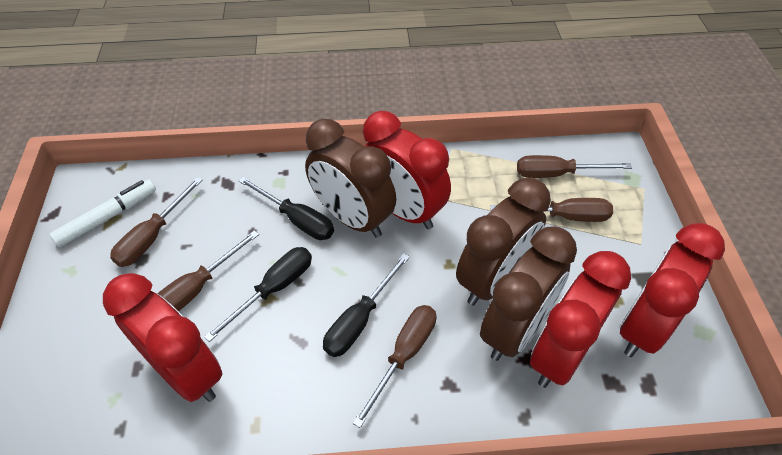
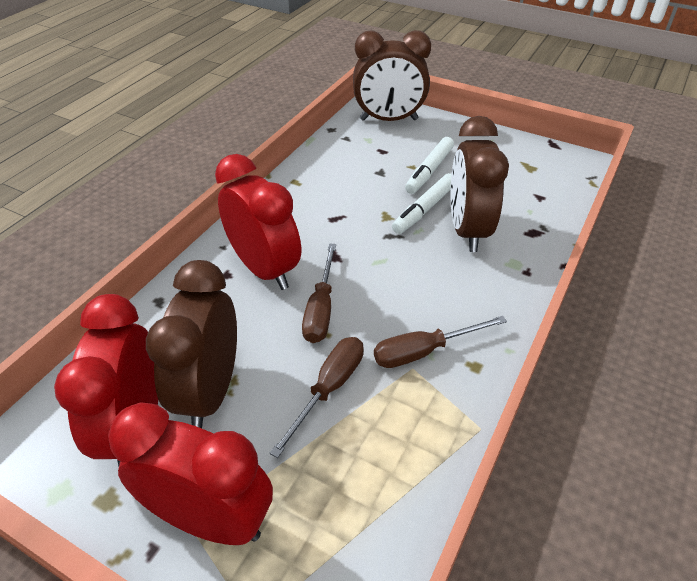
black screwdriver: 3 -> 0
brown screwdriver: 5 -> 3
red clock: 4 -> 3
white marker: 1 -> 2

